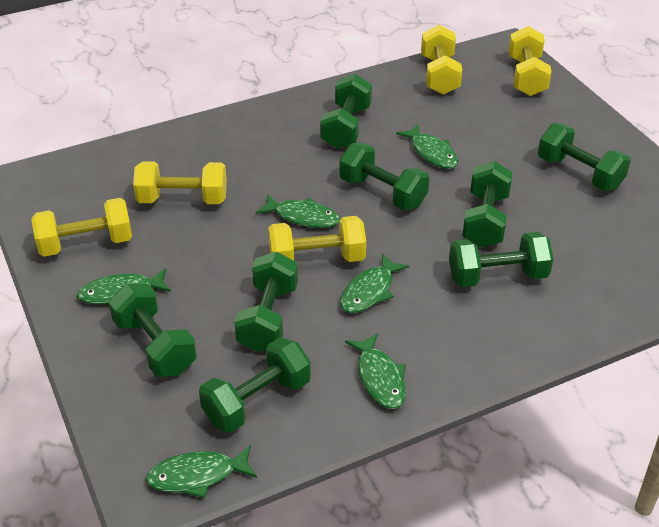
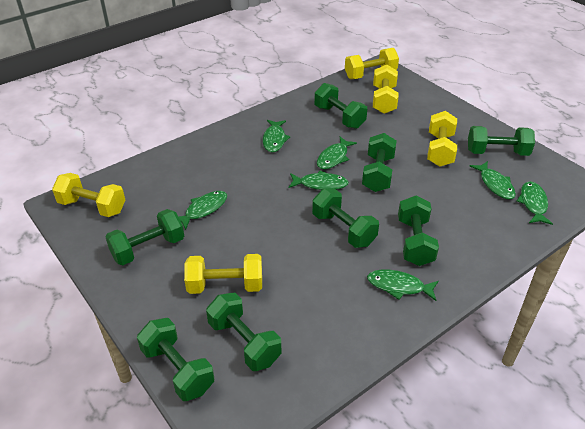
green fish: 6 -> 7

